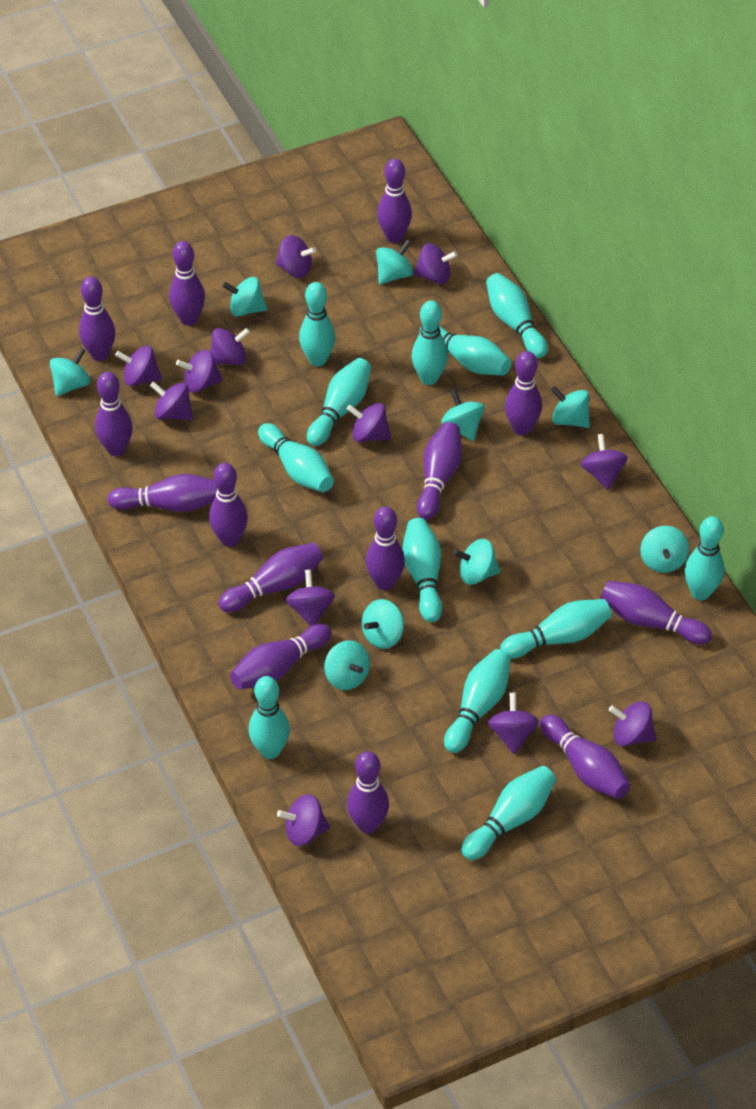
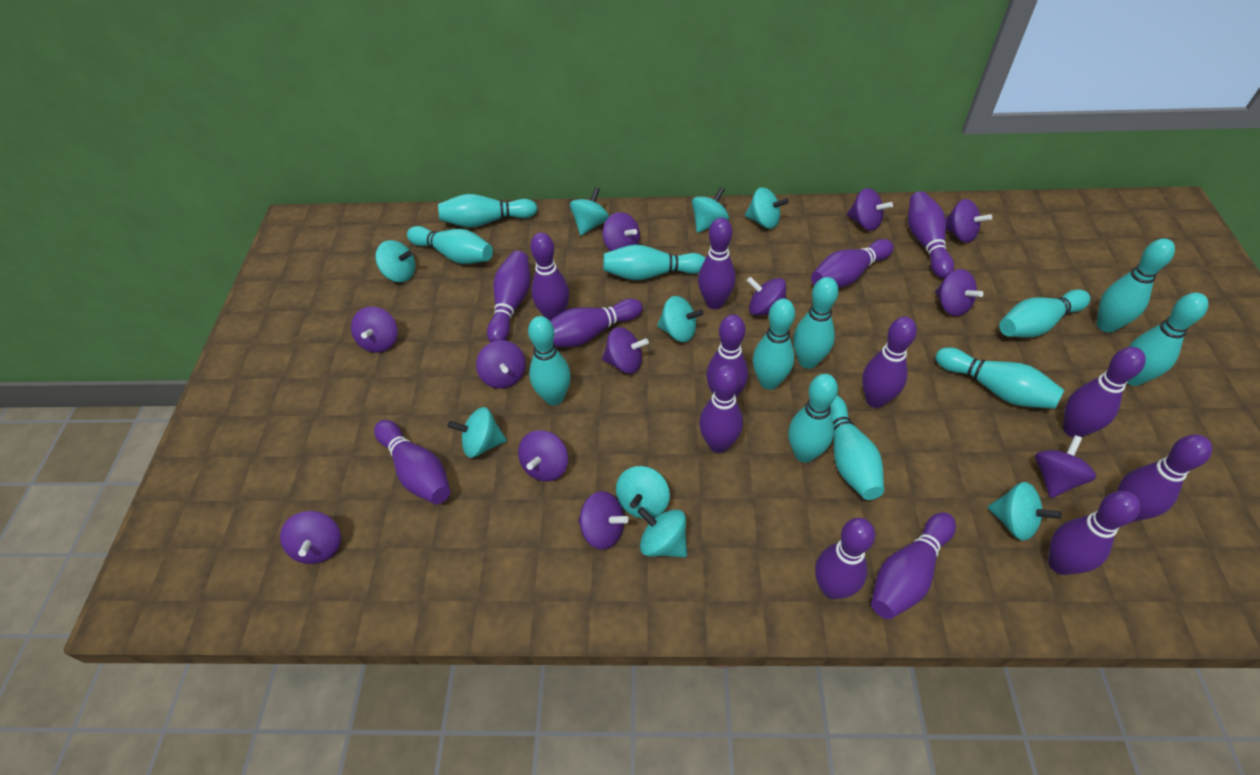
purple bowling pin: 14 -> 15

